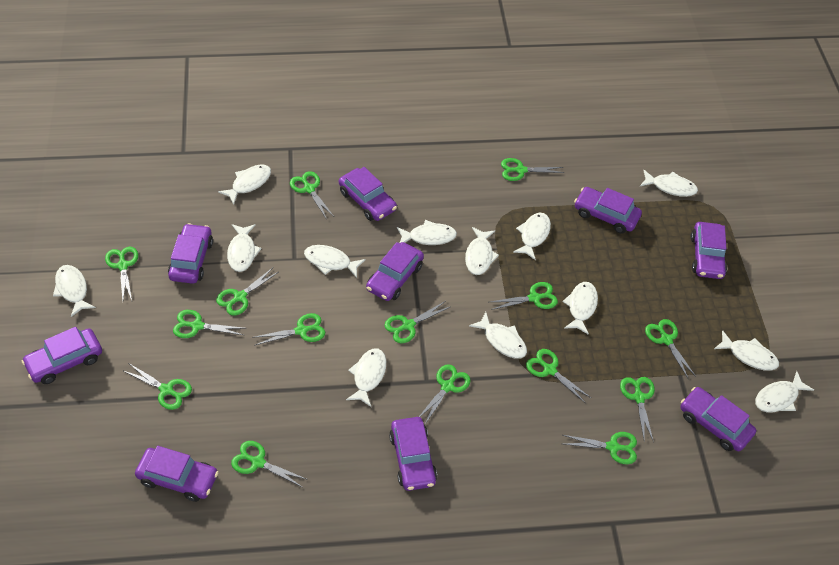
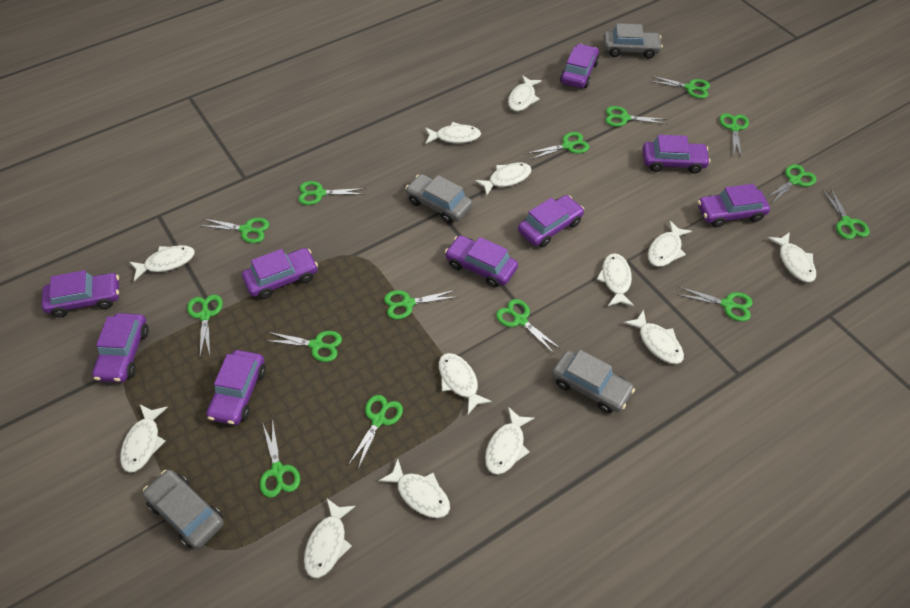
grey car: 0 -> 4

